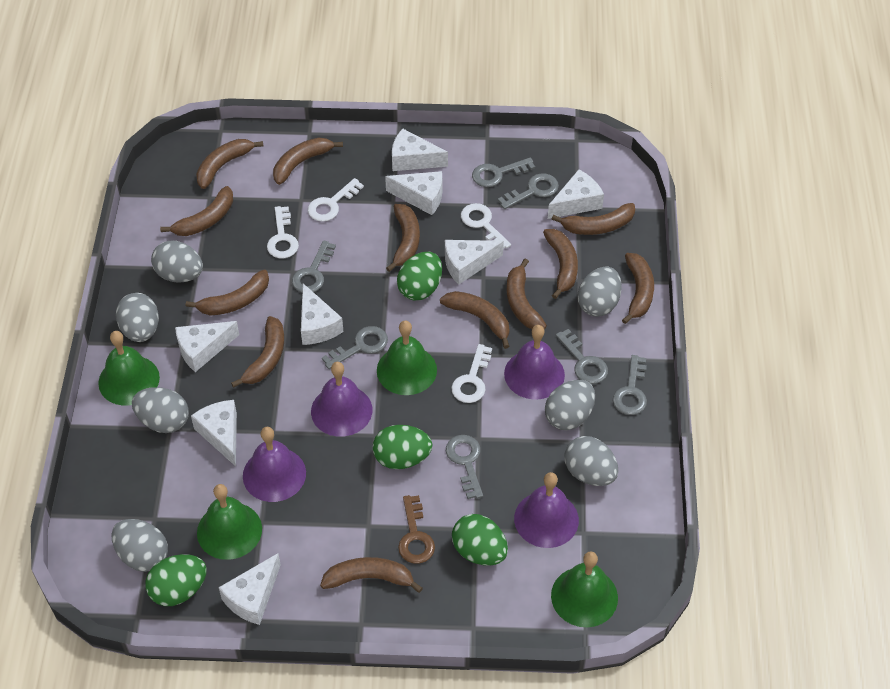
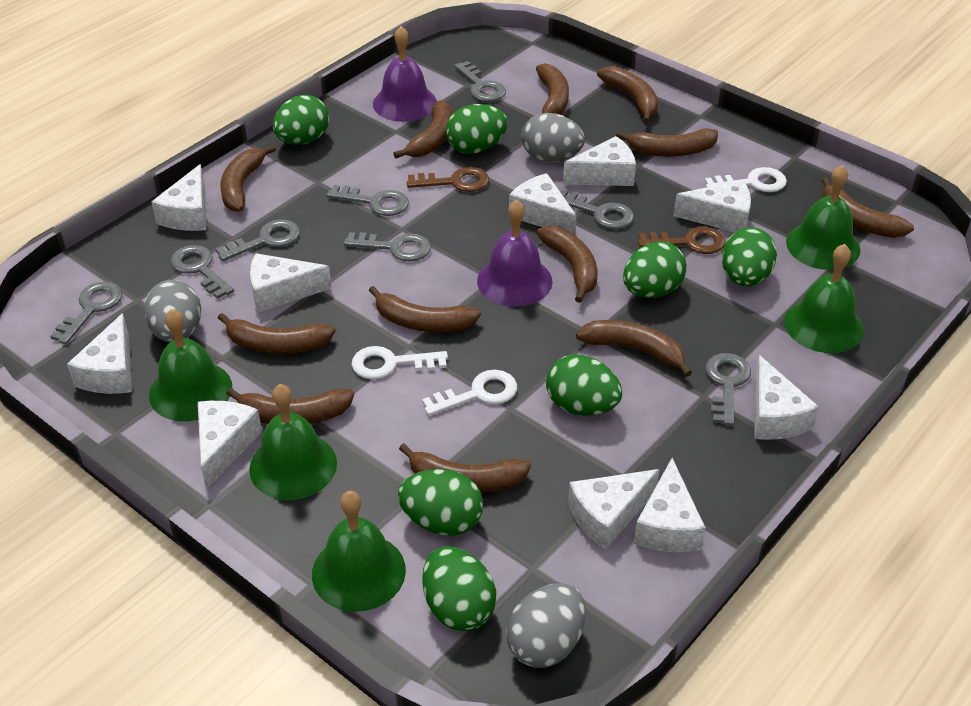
brown key: 1 -> 2
green bell: 4 -> 5
green egg: 4 -> 7
grey egg: 7 -> 3
grey key: 7 -> 8
purple bell: 4 -> 2
white cheese: 8 -> 10
white key: 4 -> 3

